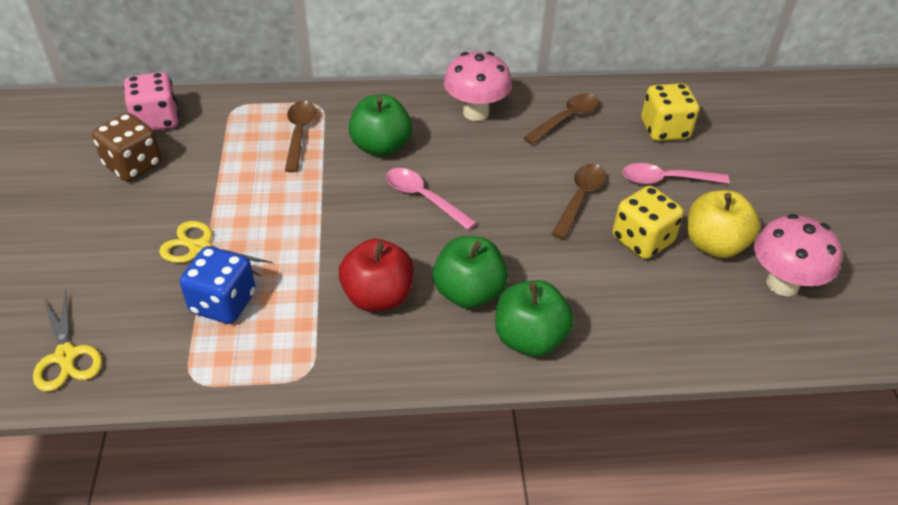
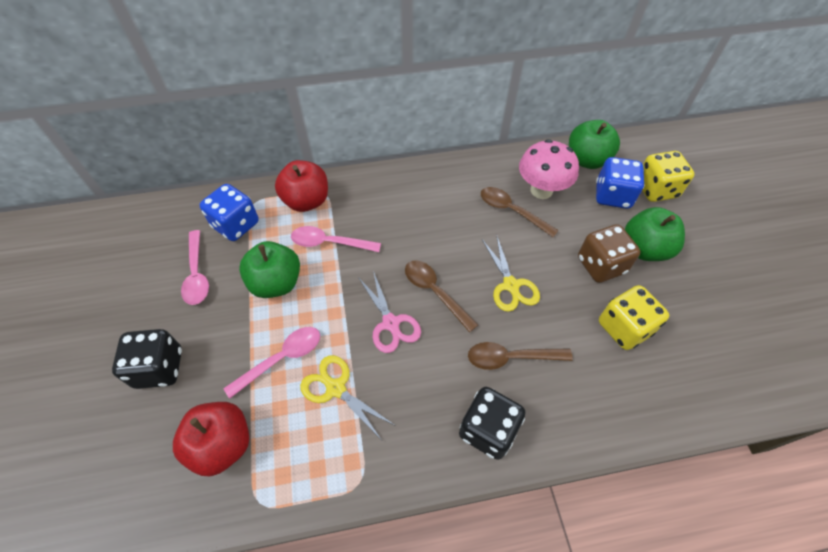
black dice: 0 -> 2
blue dice: 1 -> 2
pink dice: 1 -> 0
pink mushroom: 2 -> 1
pink scissors: 0 -> 1
pink spoon: 2 -> 3
red apple: 1 -> 2
yellow apple: 1 -> 0

